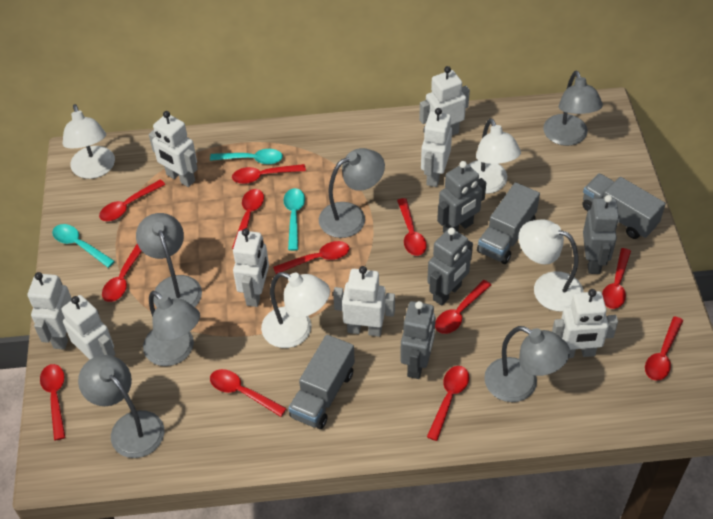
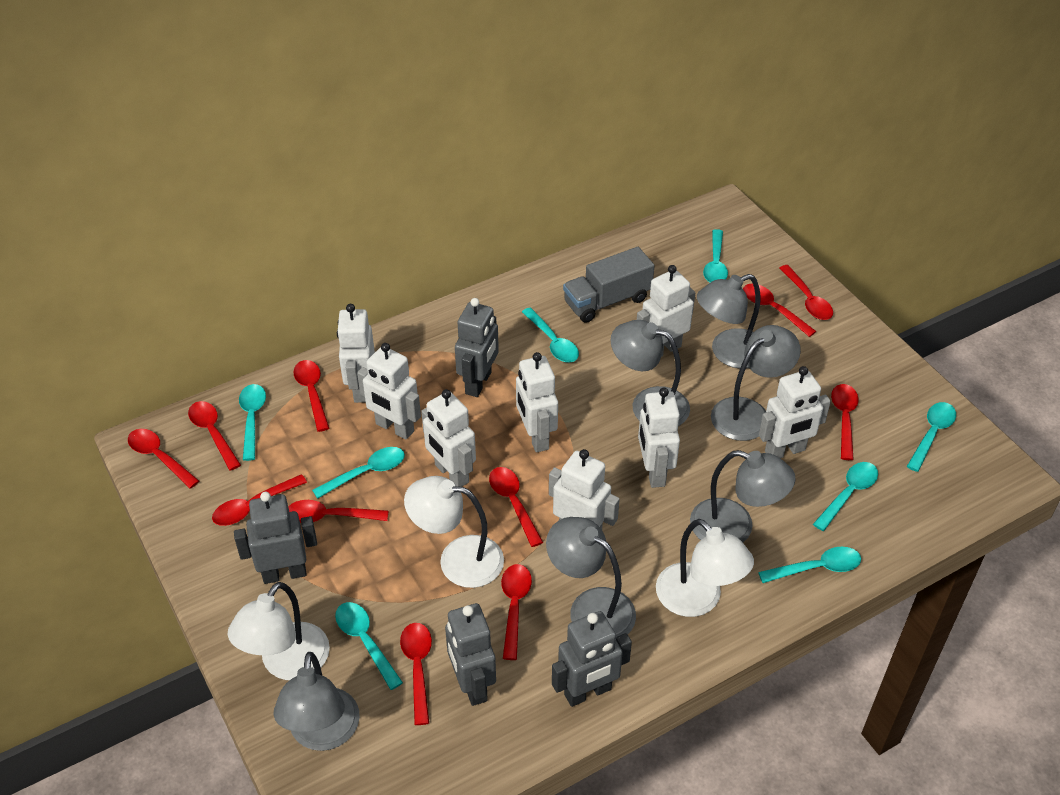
grey truck: 3 -> 1
red spoon: 12 -> 11
turquoise spoon: 3 -> 8
white lamp: 4 -> 3

